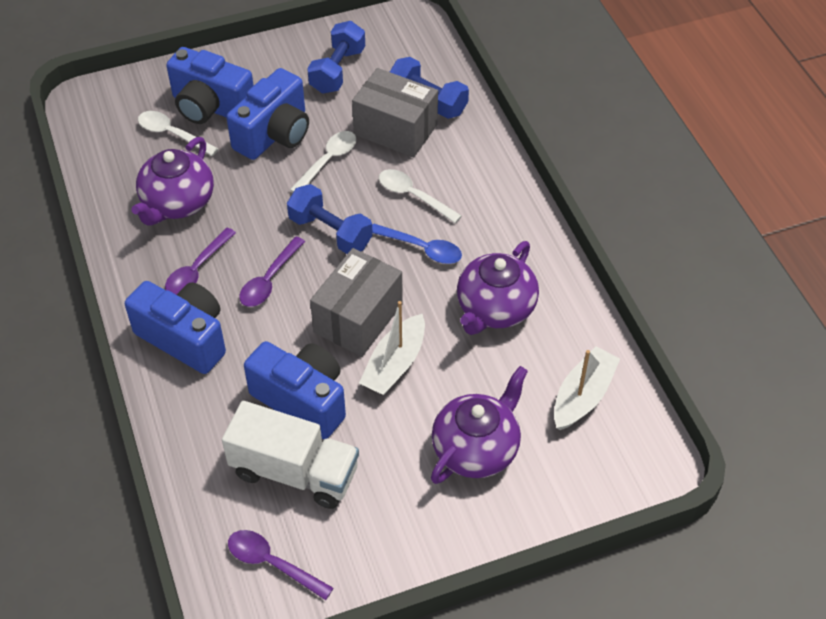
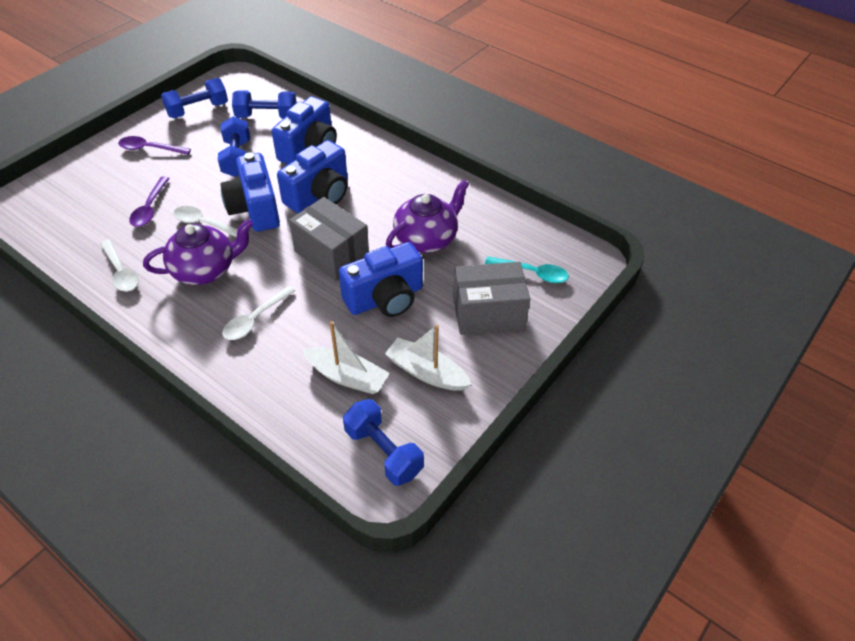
blue dumbbell: 3 -> 4
blue spoon: 1 -> 0
purple spoon: 3 -> 2
purple teapot: 3 -> 2
turquoise spoon: 0 -> 1
white truck: 1 -> 0

